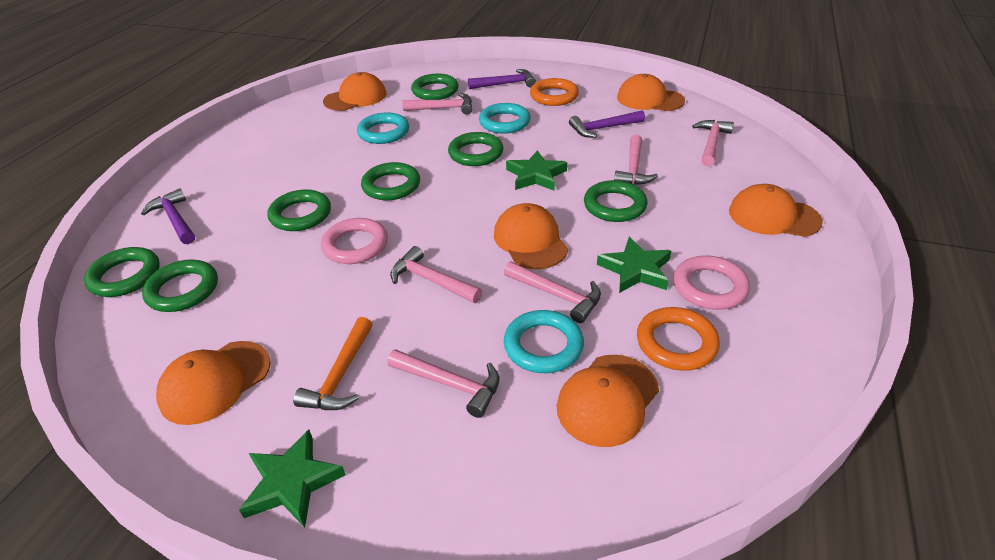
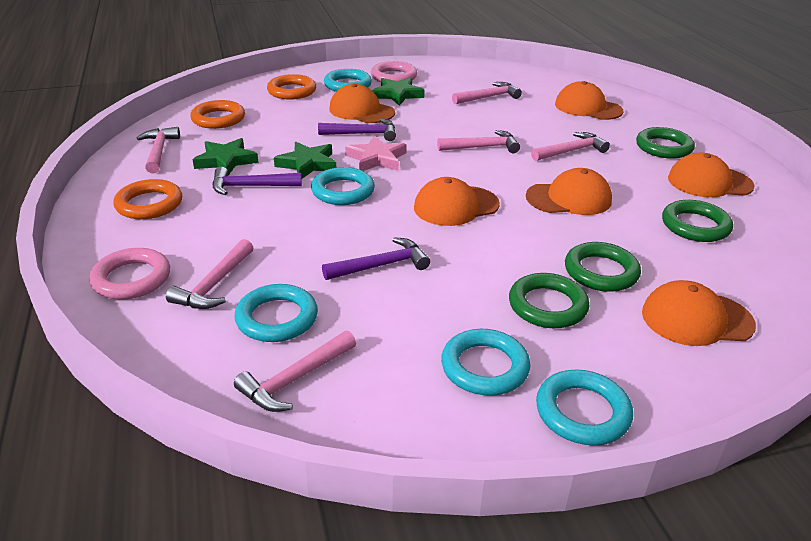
green ring: 7 -> 4
orange hammer: 1 -> 0
orange ring: 2 -> 3
pink star: 0 -> 1
turquoise ring: 3 -> 5

